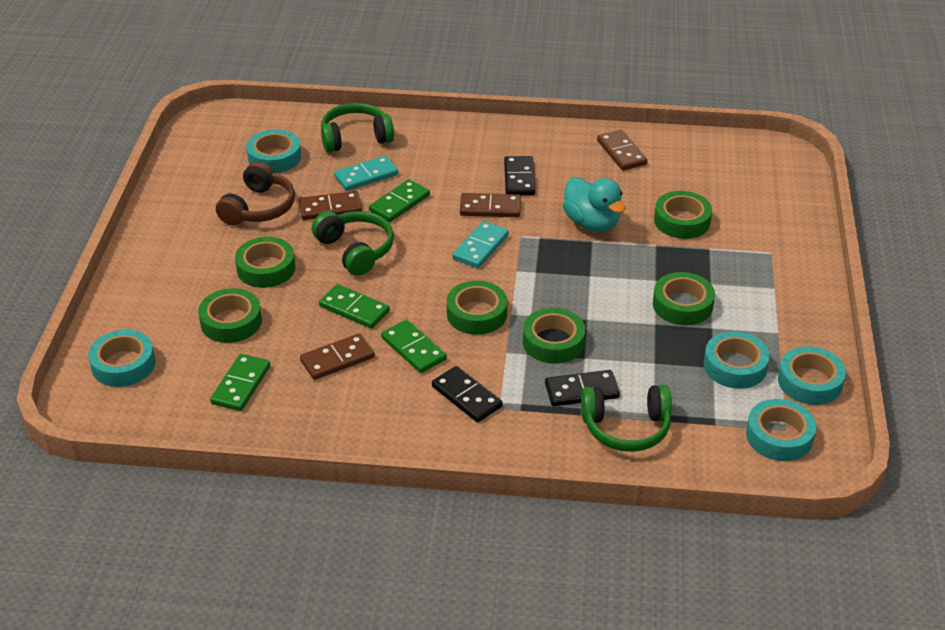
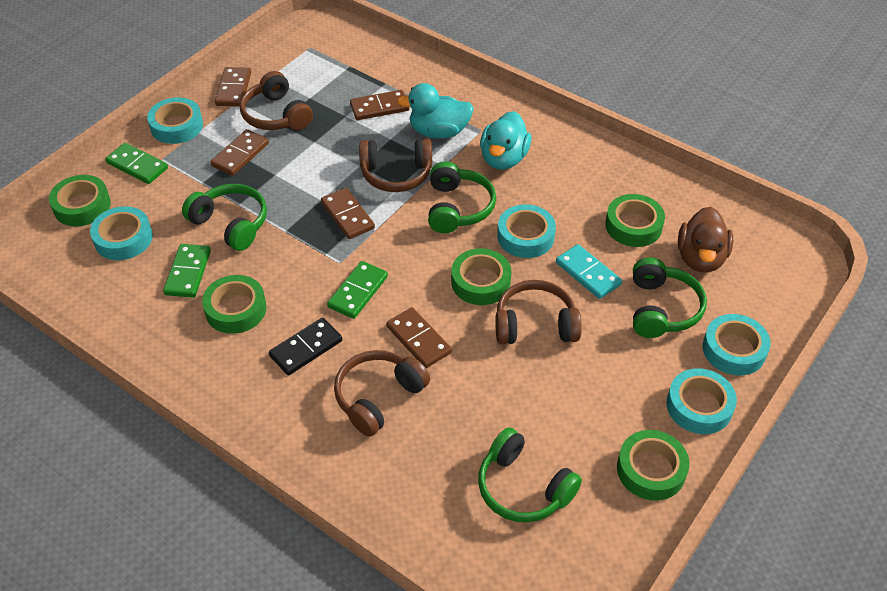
black domino: 3 -> 1
brown domino: 4 -> 5
brown duck: 0 -> 1
brown headphones: 1 -> 4
green domino: 4 -> 3
green headphones: 3 -> 4
green tape: 6 -> 5
turquoise domino: 2 -> 1
turquoise duck: 1 -> 2

